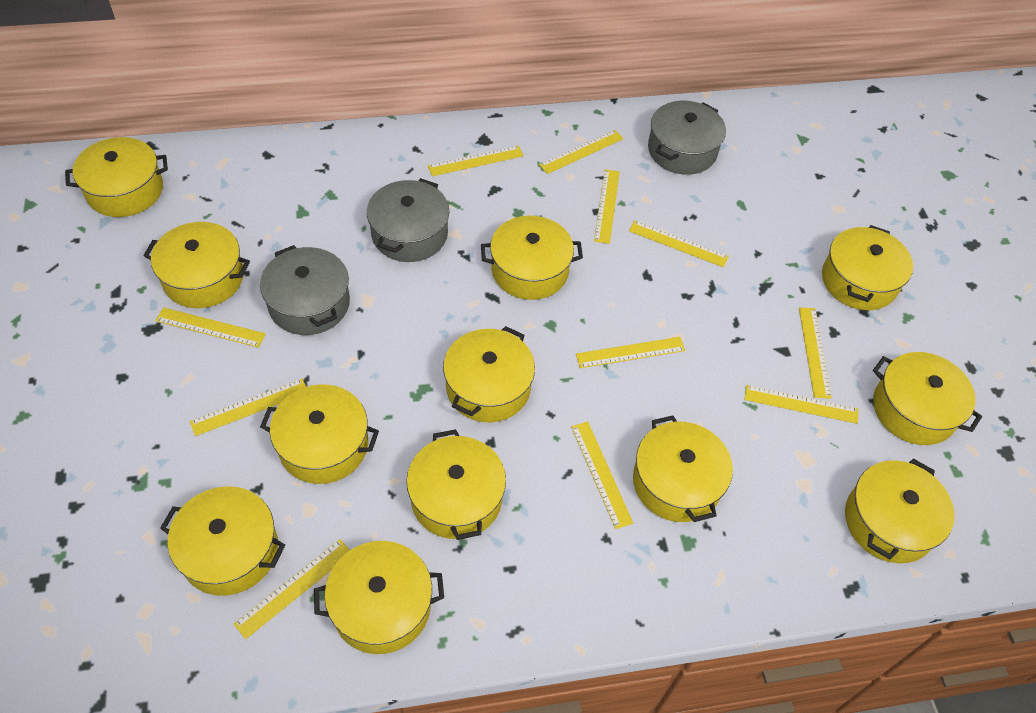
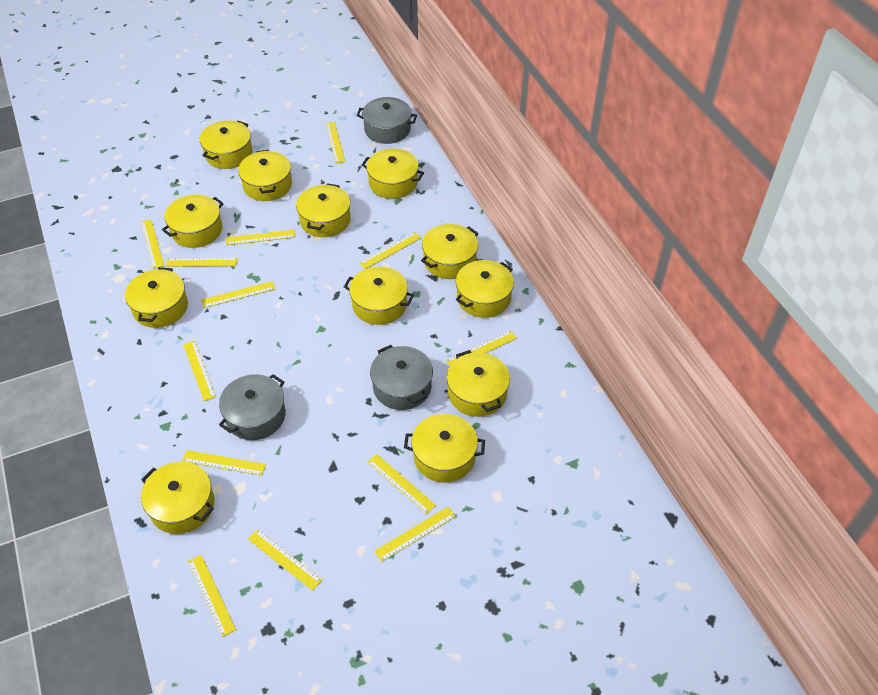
yellow ruler: 11 -> 13

